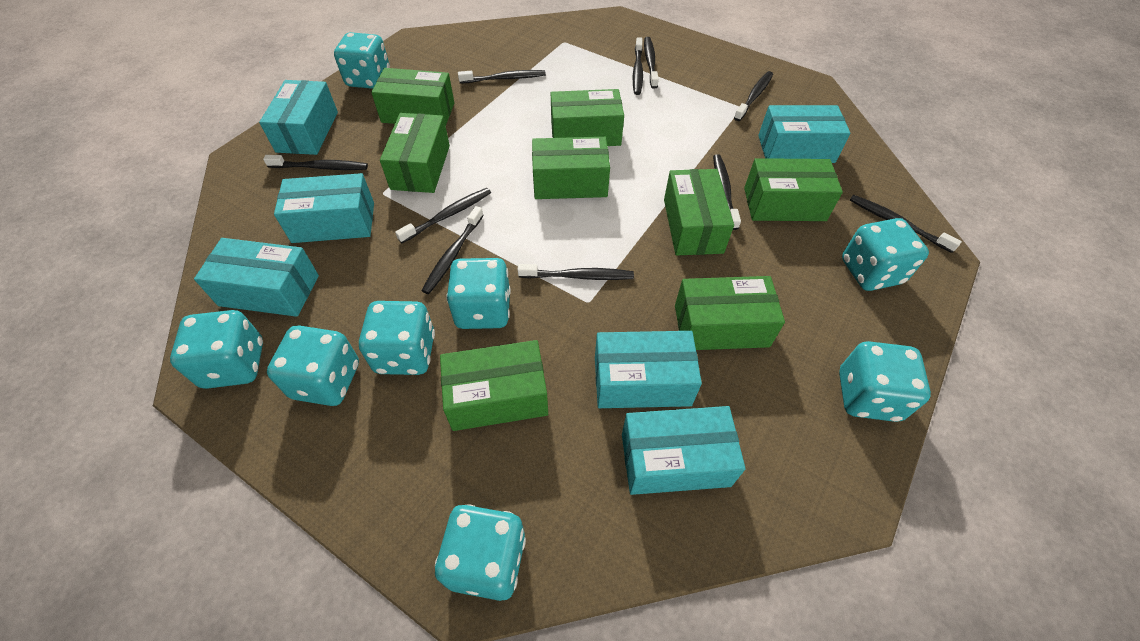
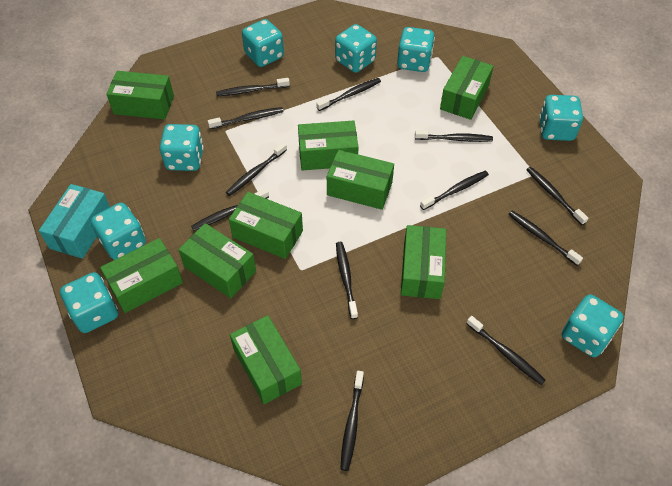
black toothbrush: 10 -> 12
green box: 8 -> 9
turquoise box: 6 -> 1

